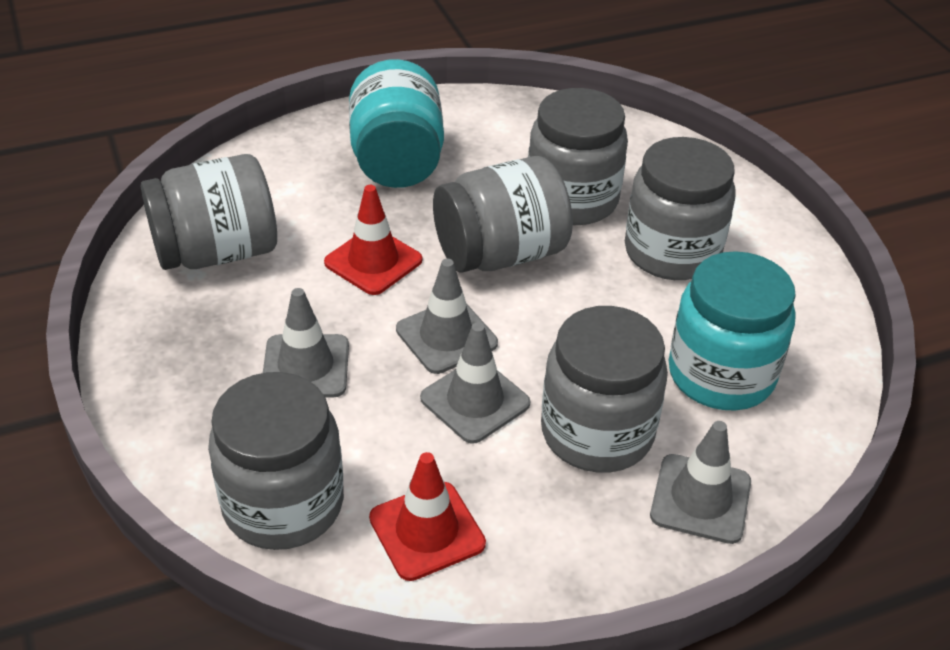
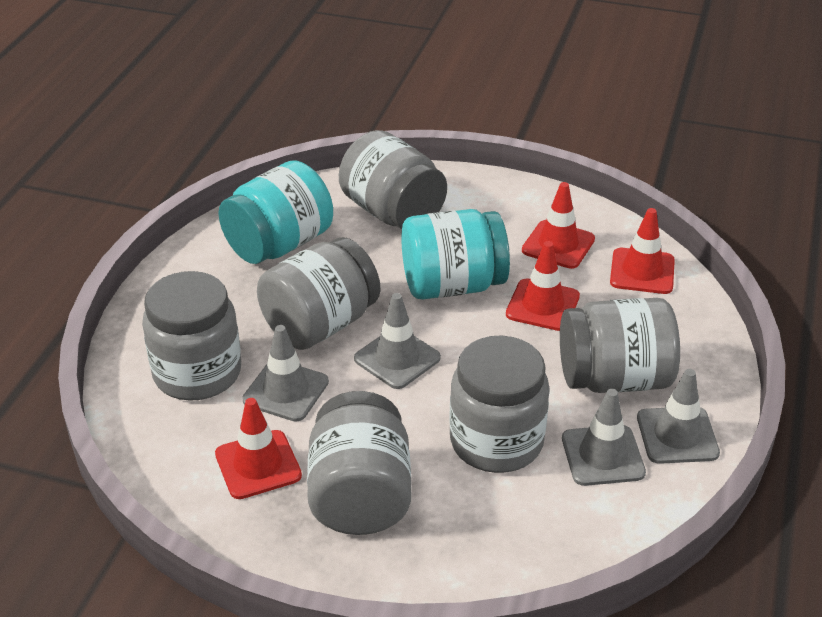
red traffic cone: 2 -> 4

